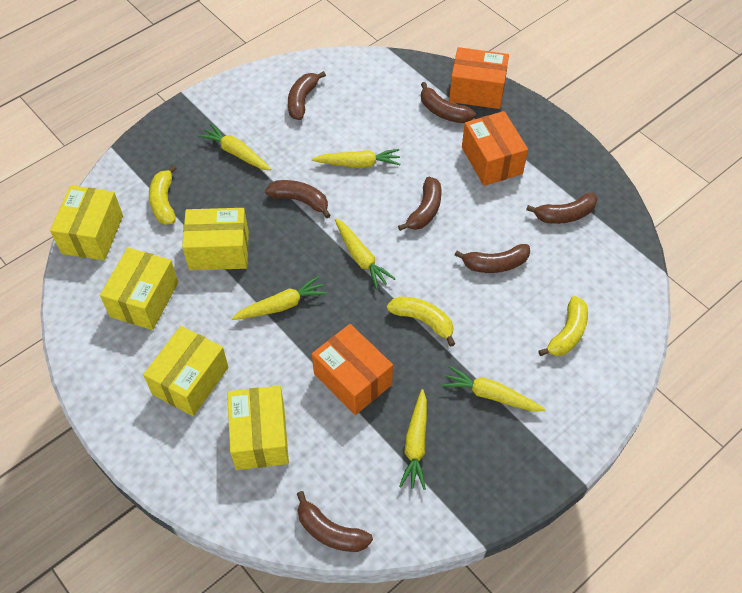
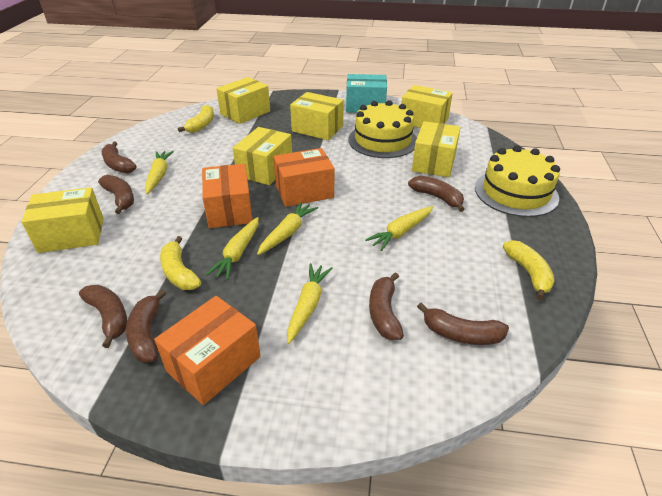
turquoise box: 0 -> 1
yellow box: 5 -> 6
yellow cake: 0 -> 2
yellow carrot: 6 -> 5

